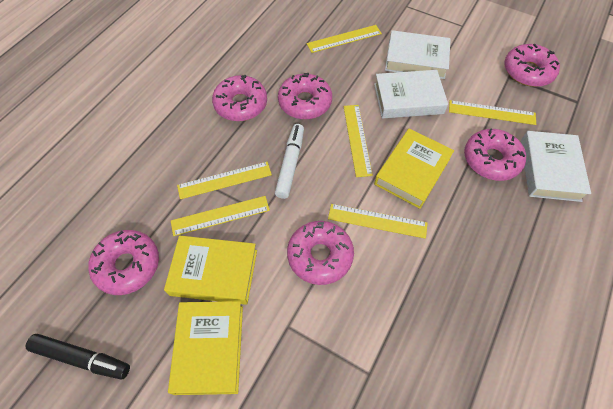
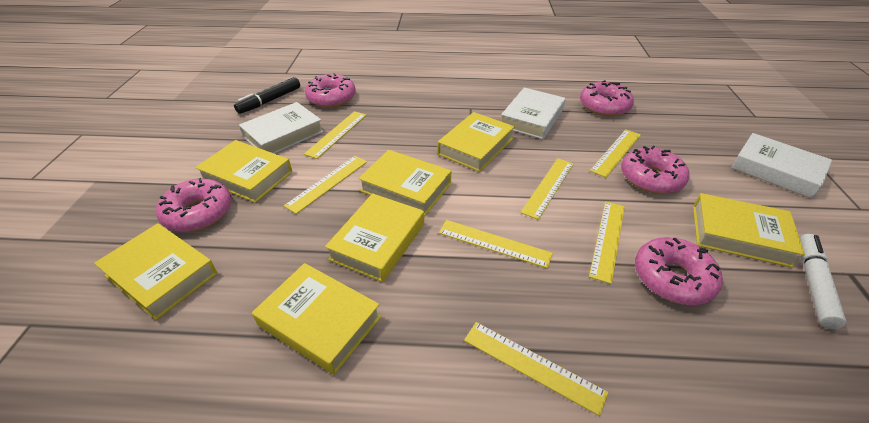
pink donut: 6 -> 5
yellow book: 3 -> 7
yellow ruler: 6 -> 7

